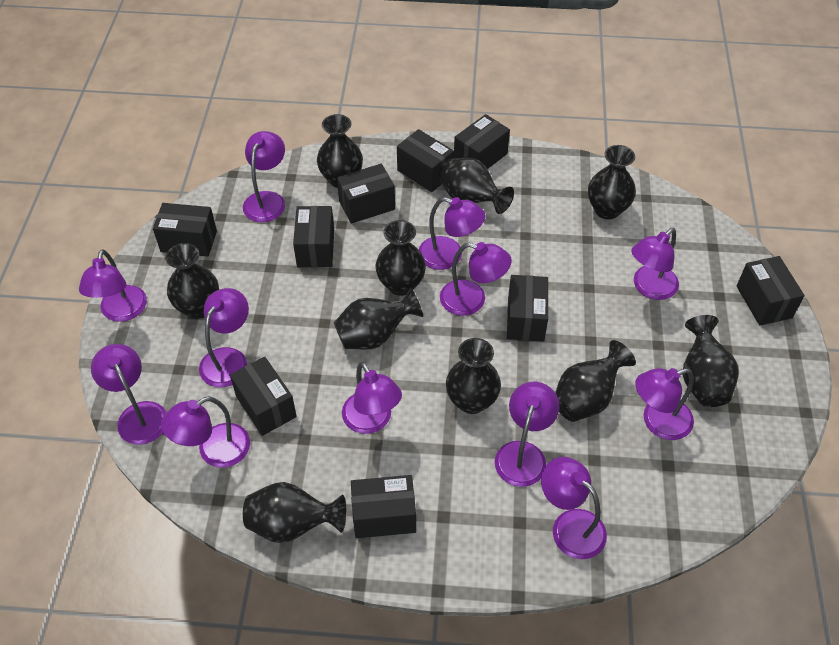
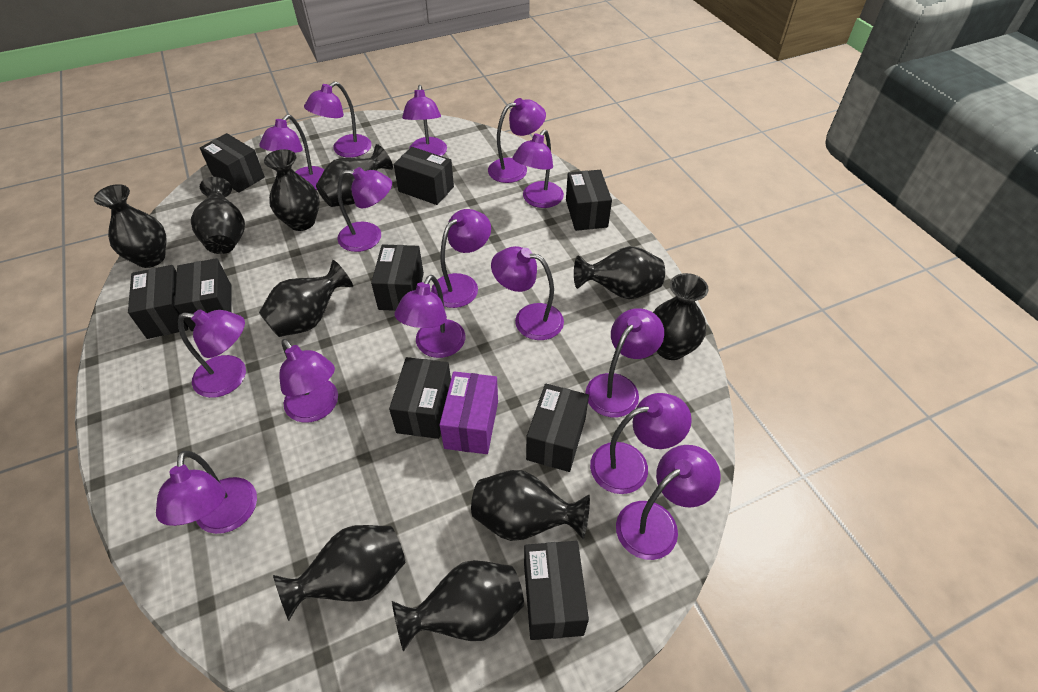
purple box: 0 -> 1
purple lamp: 12 -> 15

